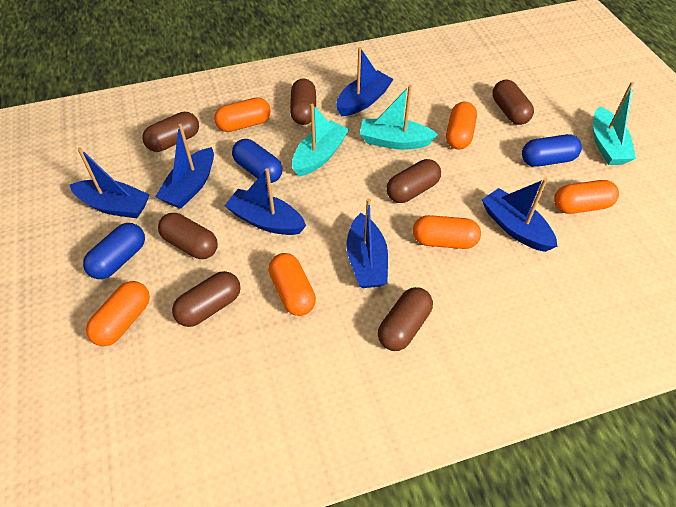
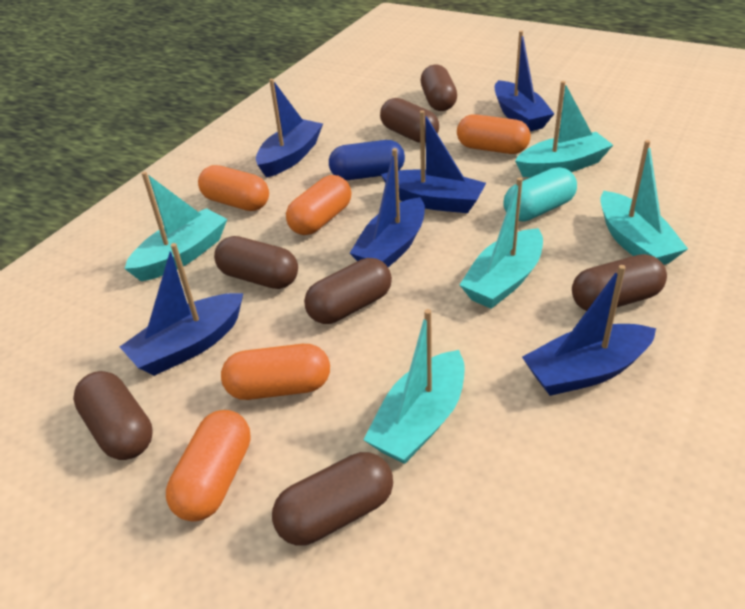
blue capsule: 3 -> 1
orange capsule: 6 -> 5
turquoise boat: 3 -> 5
turquoise capsule: 0 -> 1

